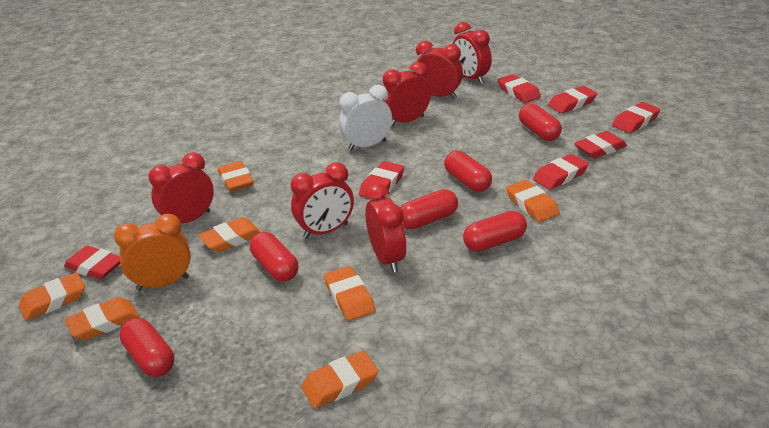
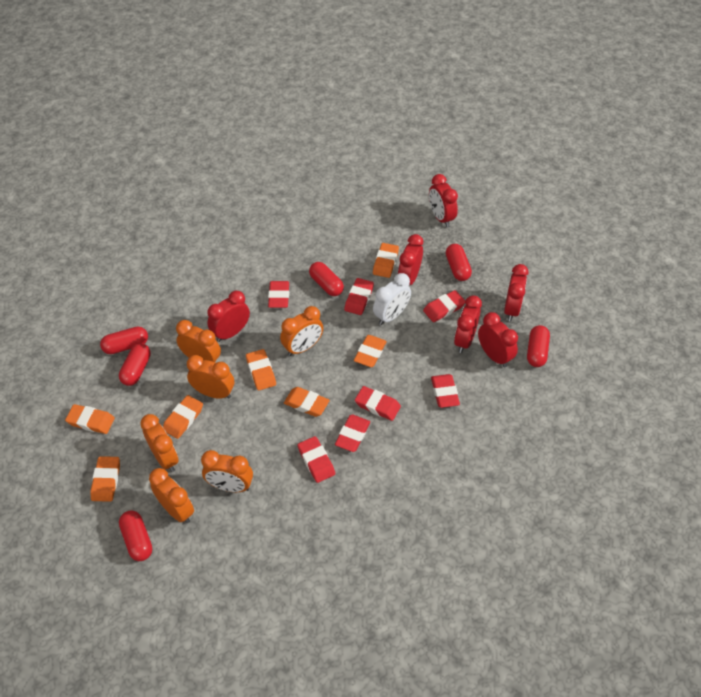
orange clock: 1 -> 6

